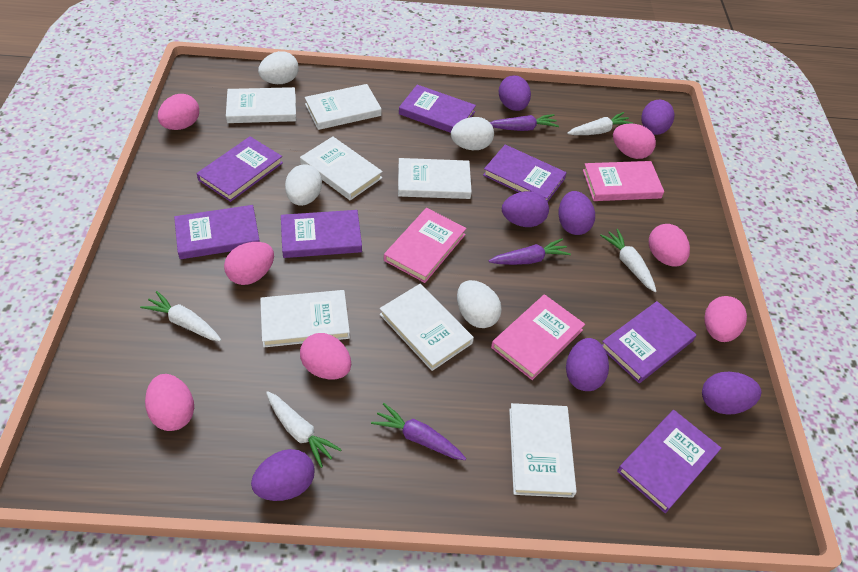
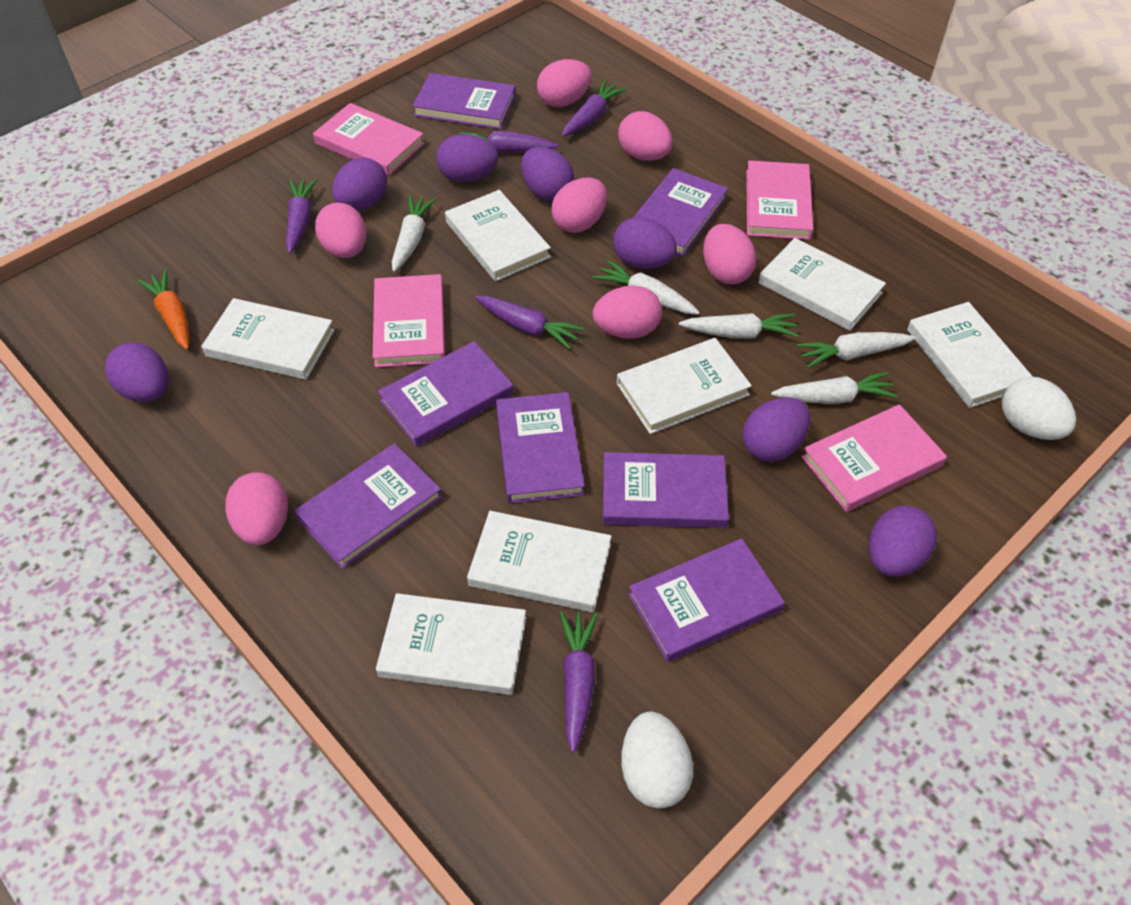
orange carrot: 0 -> 1
pink book: 3 -> 4
purple carrot: 3 -> 5
white carrot: 4 -> 5
white egg: 4 -> 2

